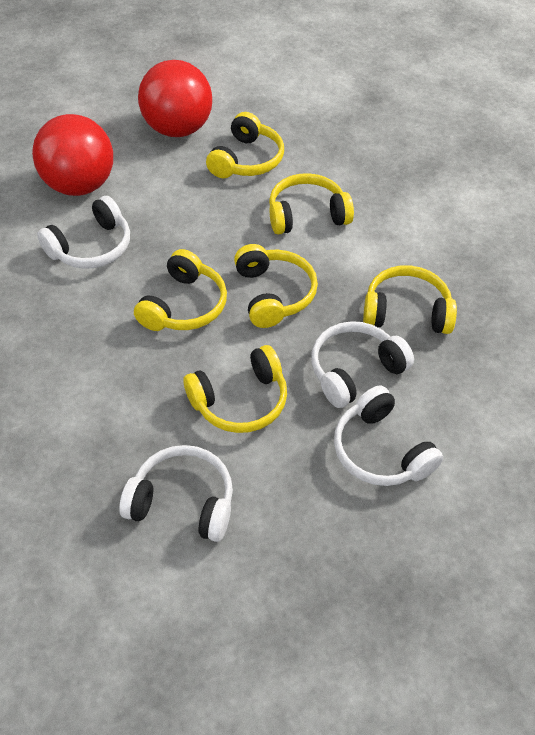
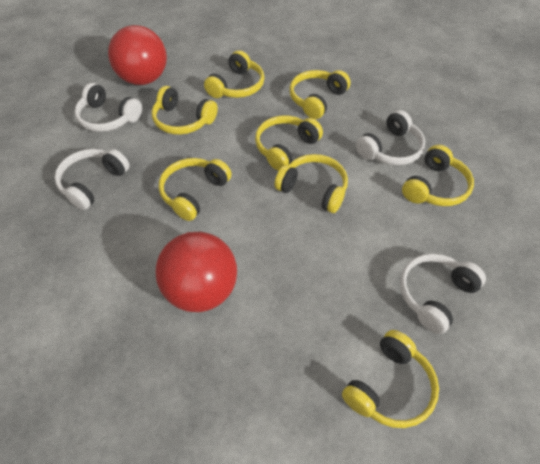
yellow headphones: 6 -> 8

